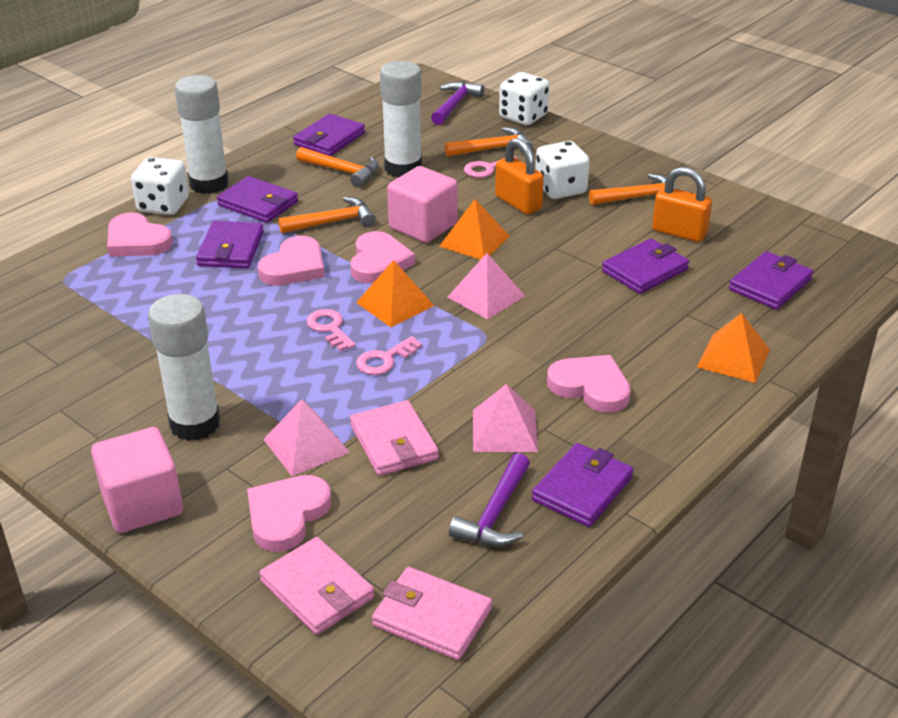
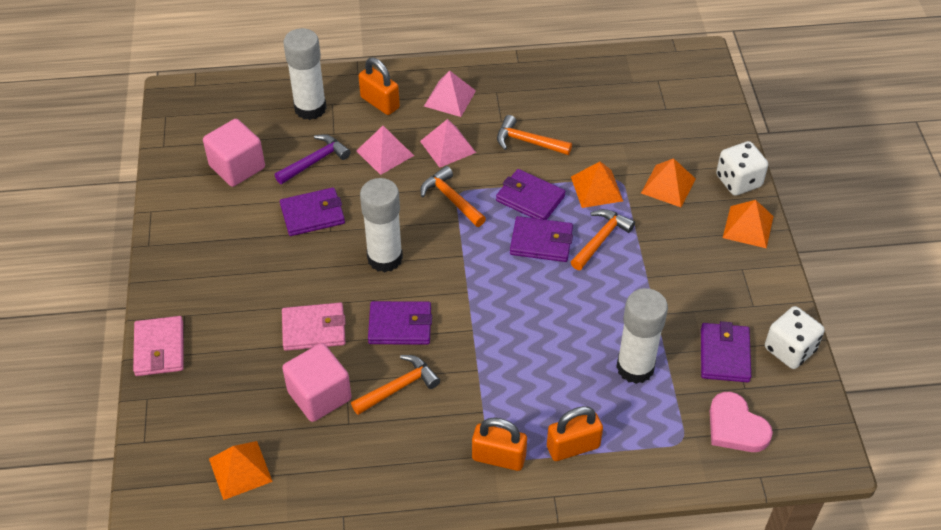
orange padlock: 2 -> 3
orange pyramid: 3 -> 4
pink heart: 5 -> 1
pink key: 3 -> 0
pink wallet: 3 -> 2
purple hammer: 2 -> 1
purple wallet: 6 -> 5
white dice: 3 -> 2

